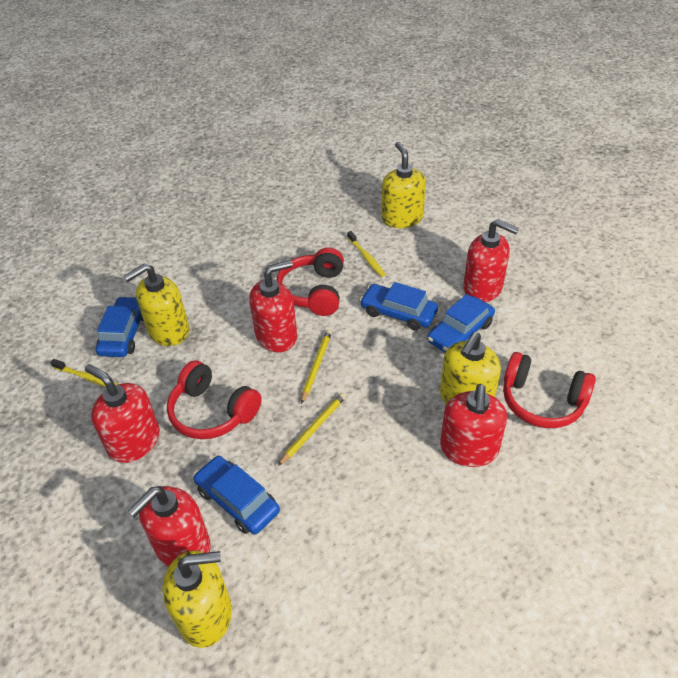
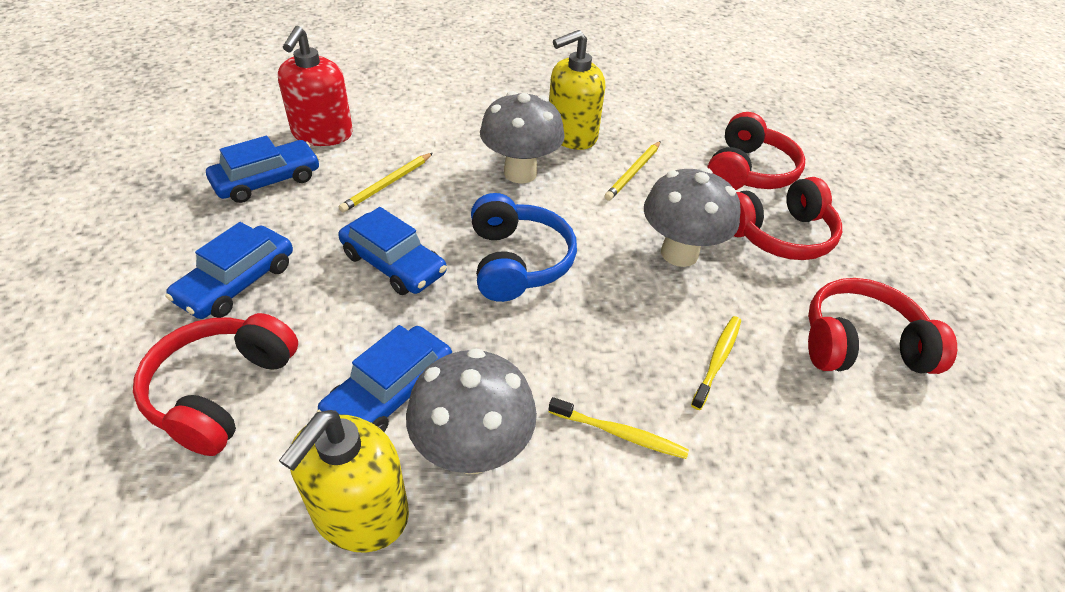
blue headphones: 0 -> 1
grey mushroom: 0 -> 3
red headphones: 3 -> 4
red soap dispenser: 5 -> 1
yellow soap dispenser: 4 -> 2

